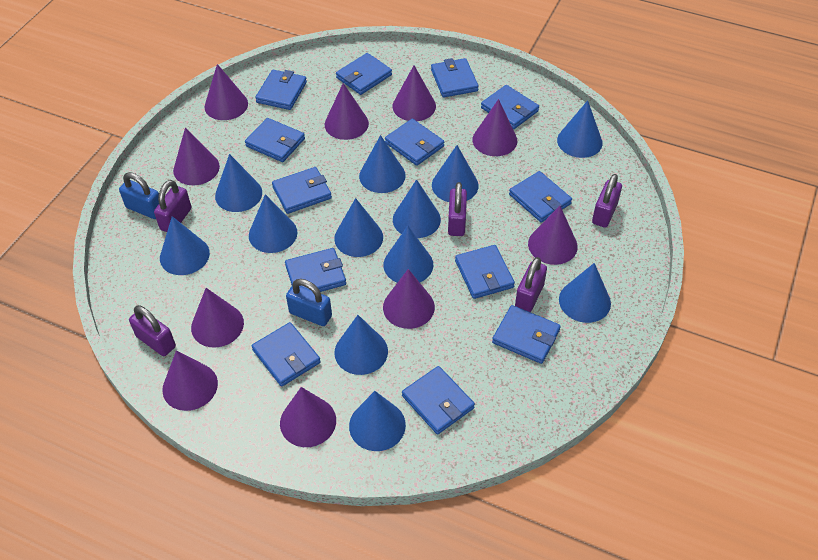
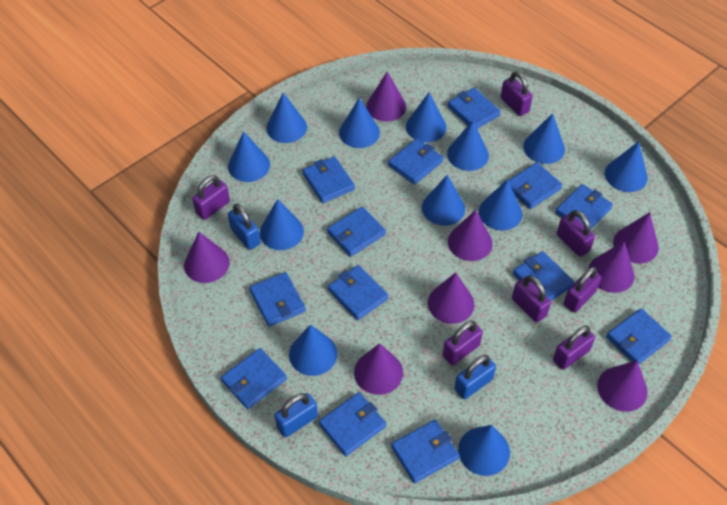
blue padlock: 2 -> 3
purple cone: 10 -> 8
purple padlock: 5 -> 7

